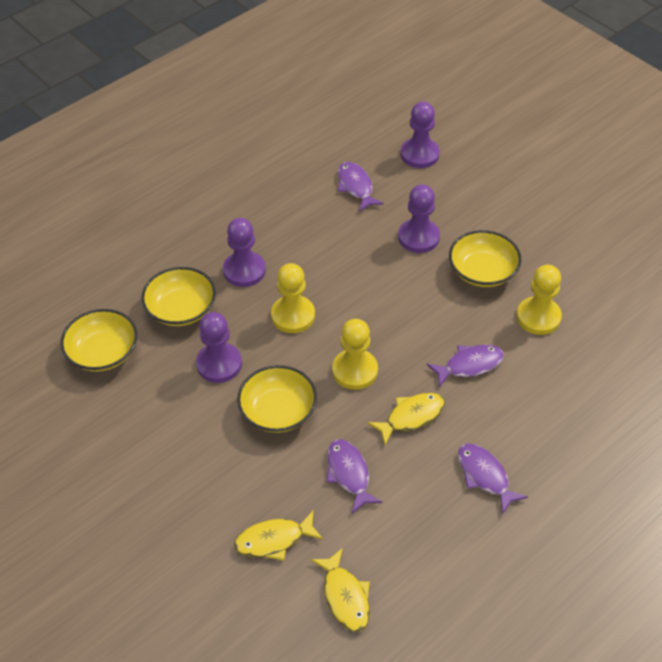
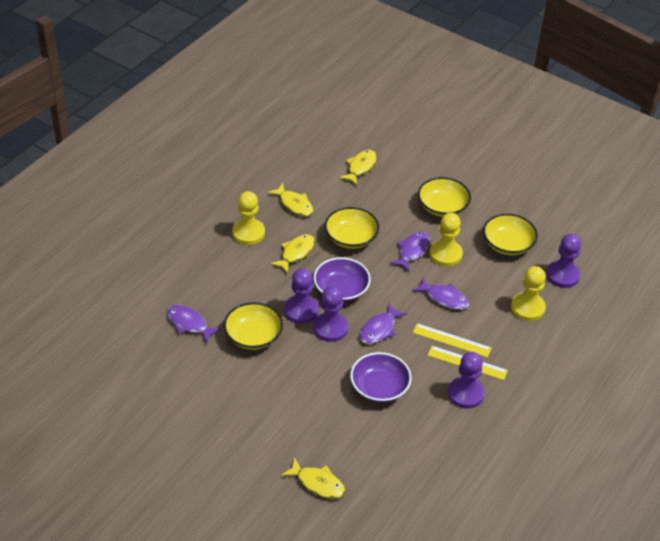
purple bowl: 0 -> 2
yellow fish: 3 -> 4
yellow ruler: 0 -> 2

